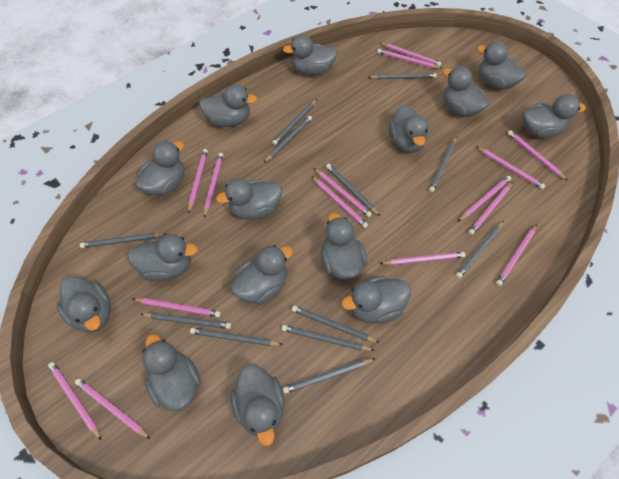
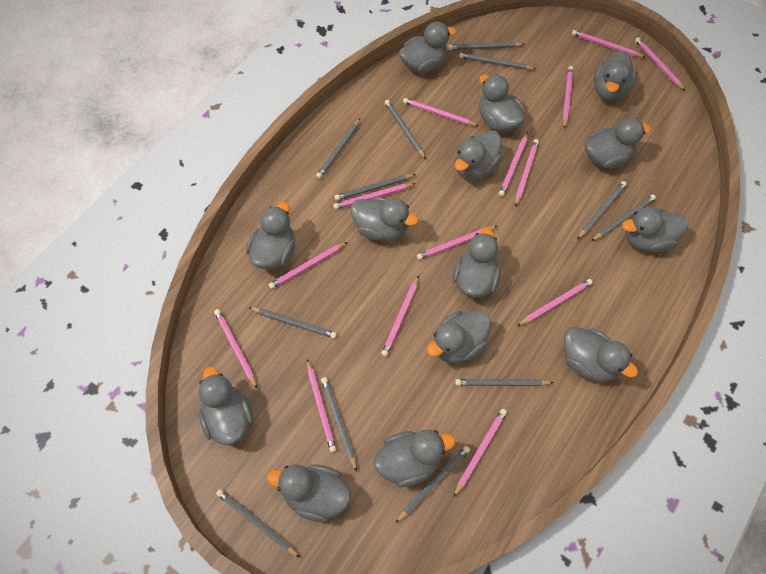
grey duck: 15 -> 14
pink pencil: 15 -> 14

